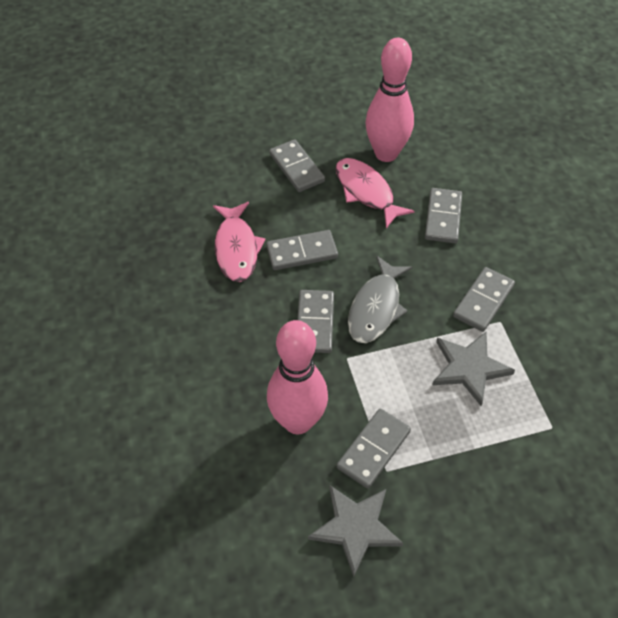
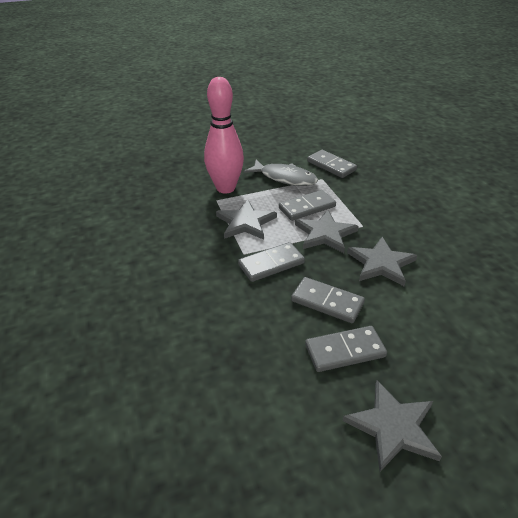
grey domino: 6 -> 5
grey star: 2 -> 4
pink bowling pin: 2 -> 1
pink fish: 2 -> 0

